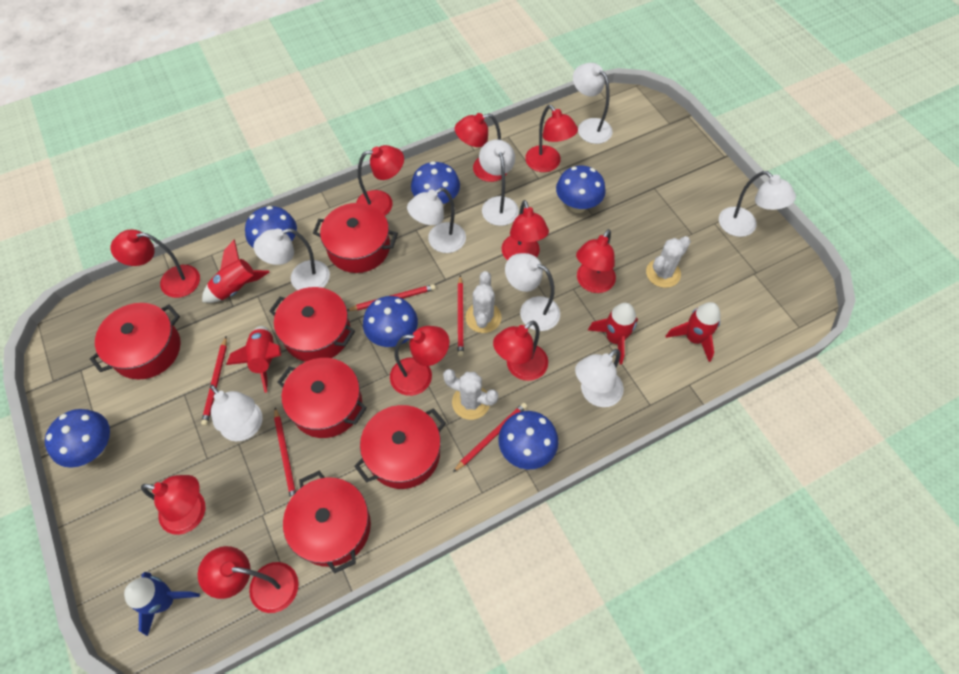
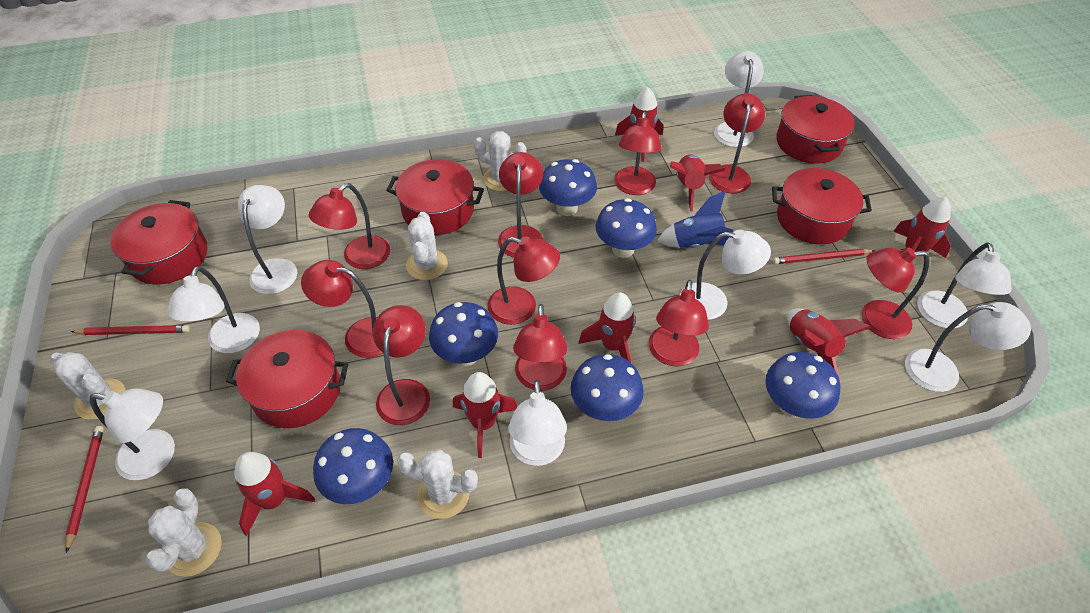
red pencil: 5 -> 3
red pot: 6 -> 5
red rocket: 4 -> 7
white cactus: 3 -> 5

